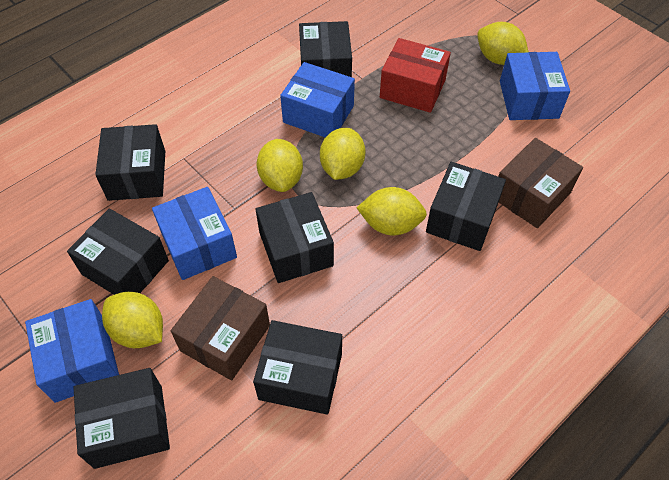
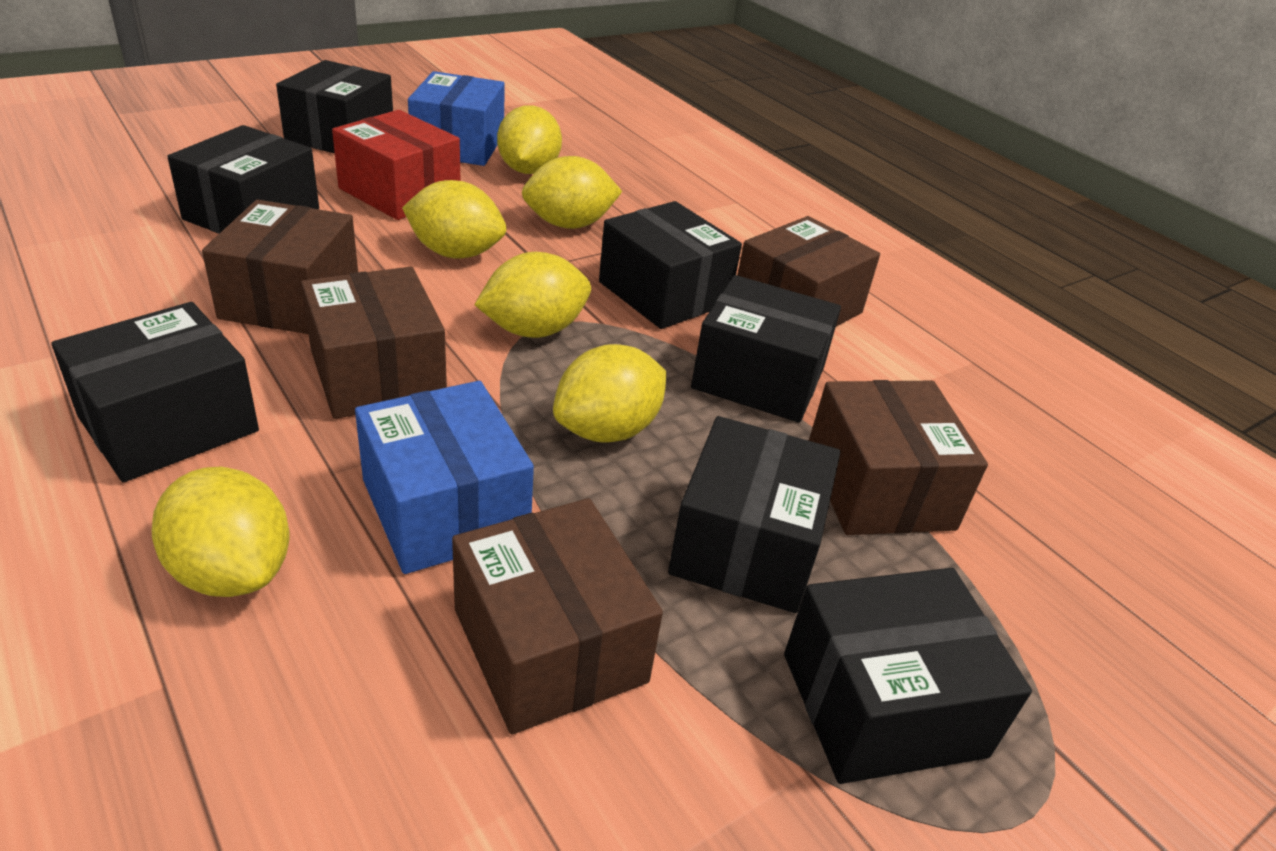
blue box: 4 -> 2
brown box: 2 -> 5
yellow lemon: 5 -> 6

